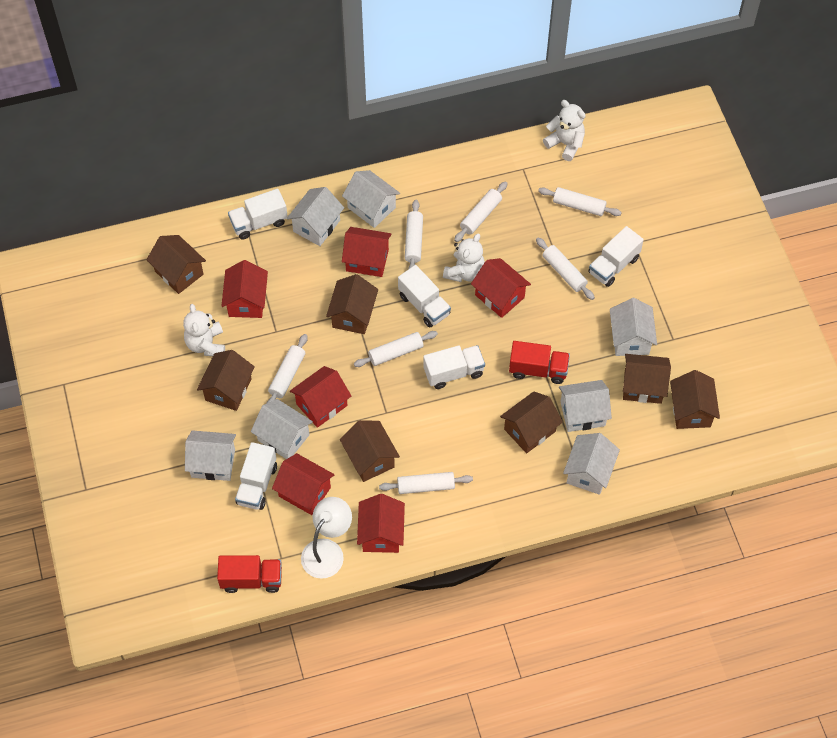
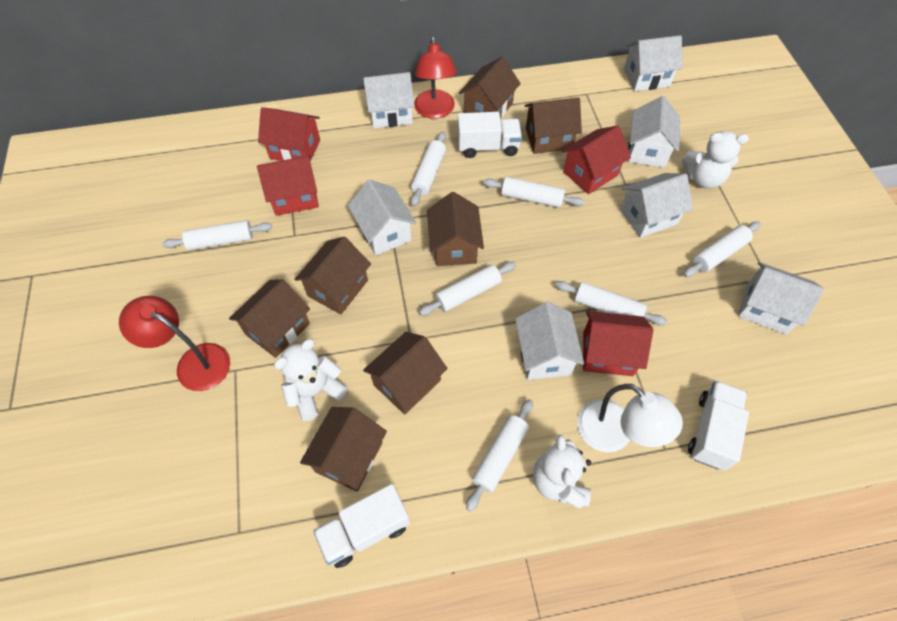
red house: 6 -> 4
red lamp: 0 -> 2
red truck: 2 -> 0
white truck: 5 -> 3

